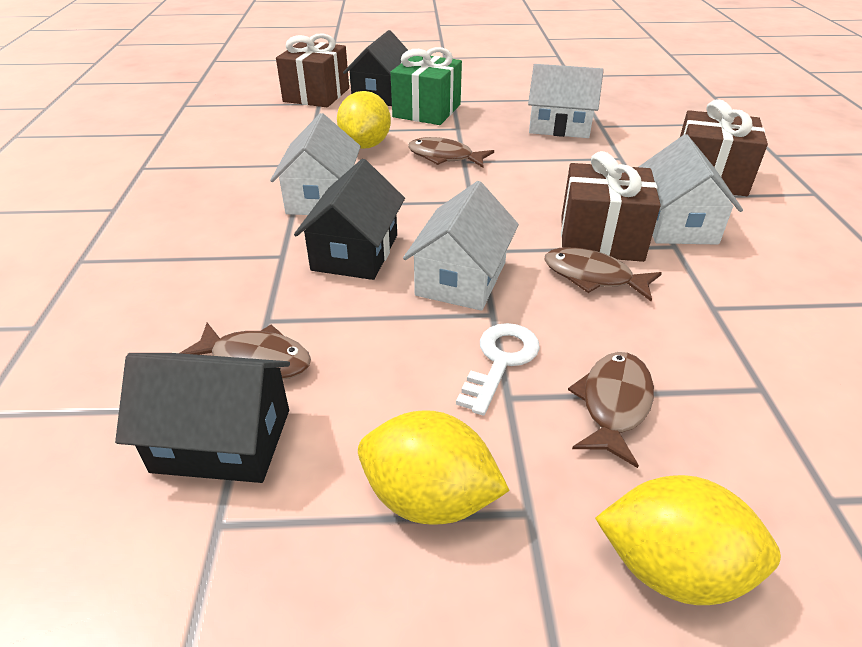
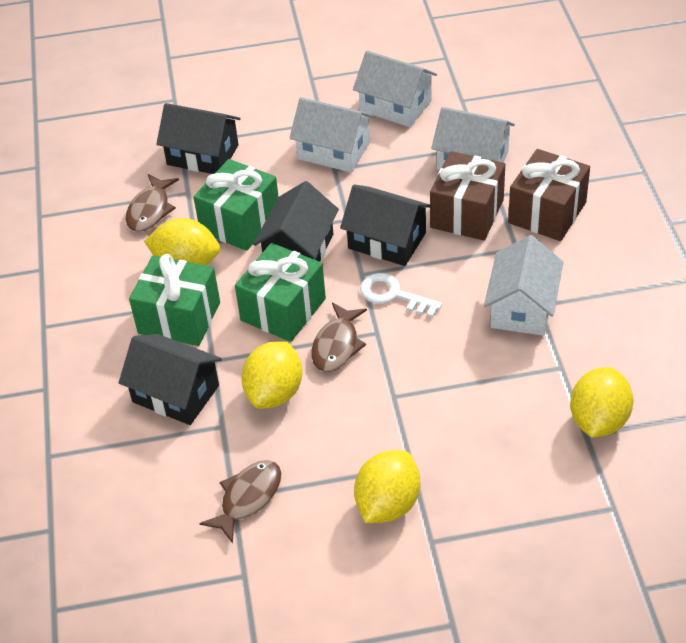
black house: 3 -> 4
brown fish: 4 -> 3
brown gift: 3 -> 2
green gift: 1 -> 3
yellow lemon: 3 -> 4

